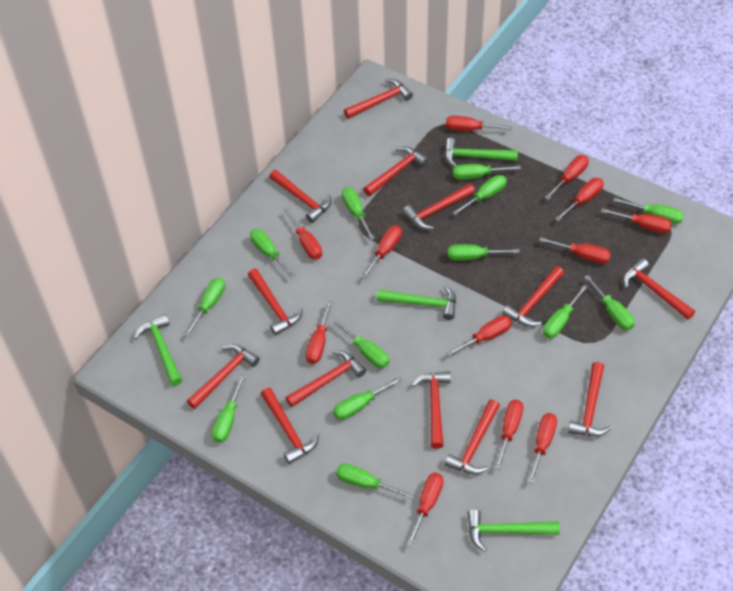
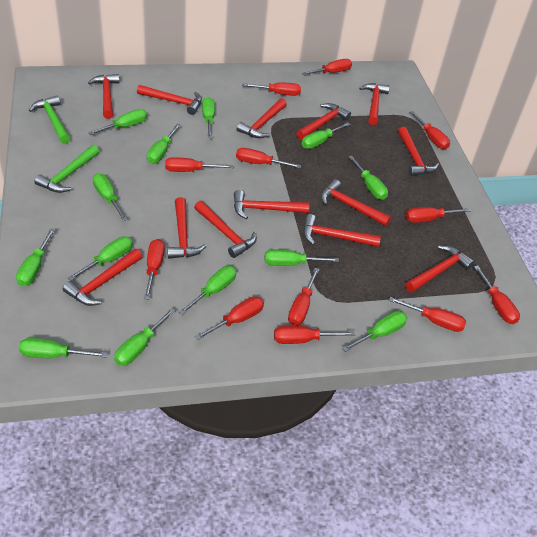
green hammer: 4 -> 2

